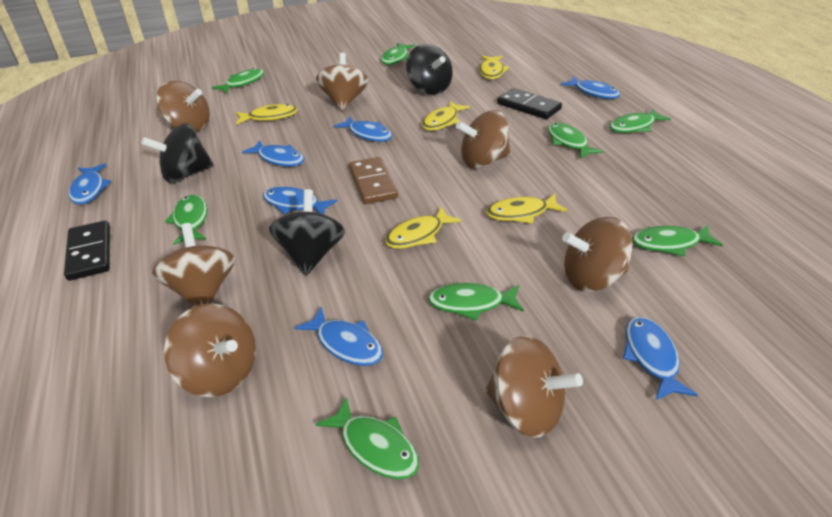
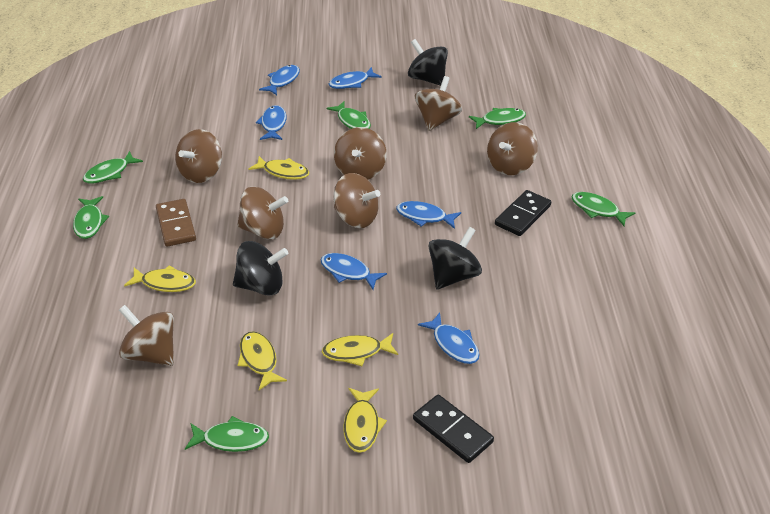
blue fish: 7 -> 6
green fish: 8 -> 6

